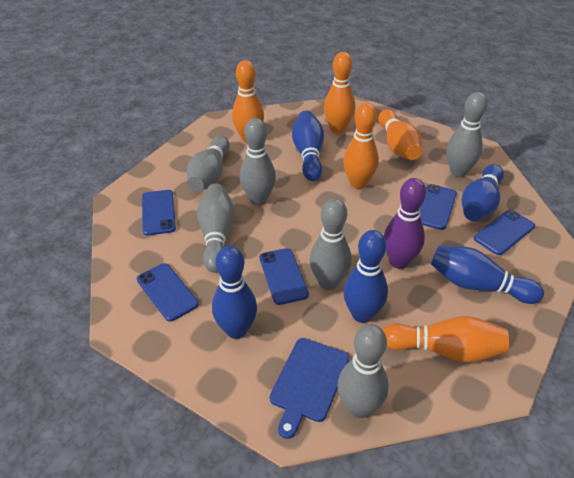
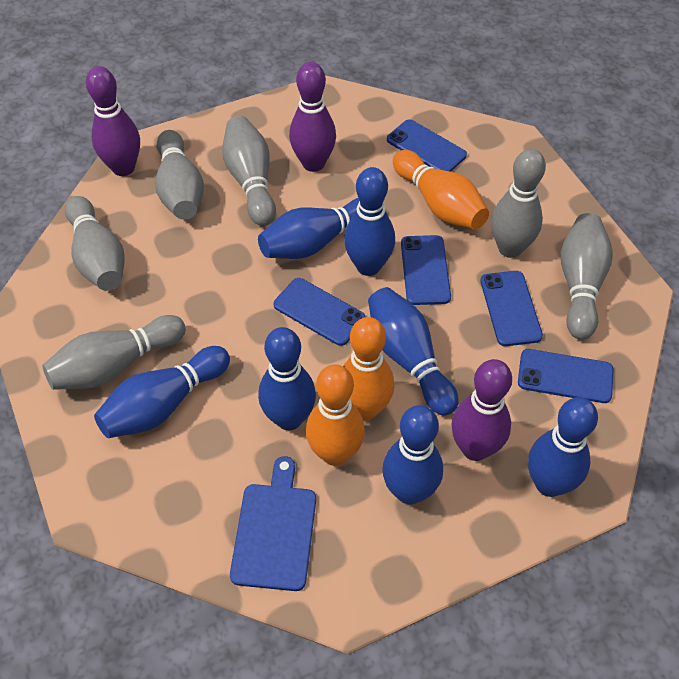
blue bowling pin: 5 -> 7
orange bowling pin: 5 -> 3
purple bowling pin: 1 -> 3

